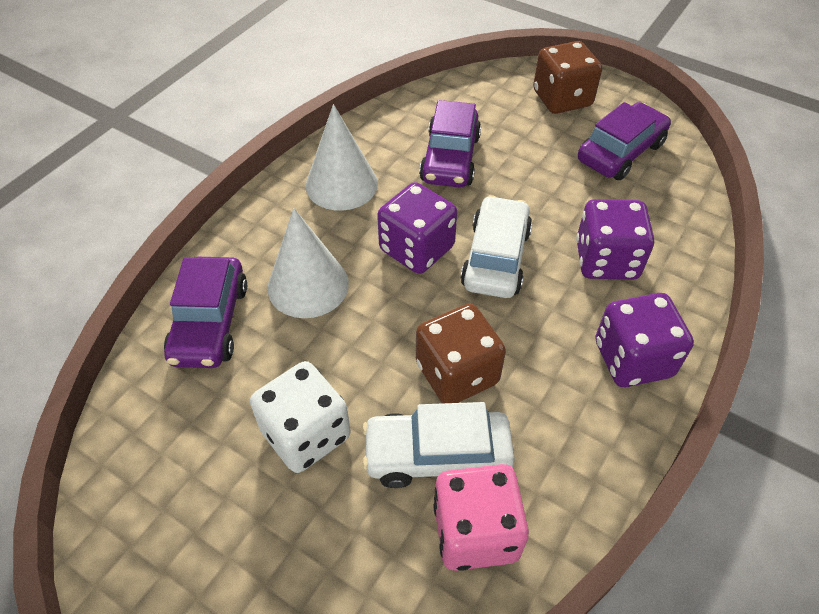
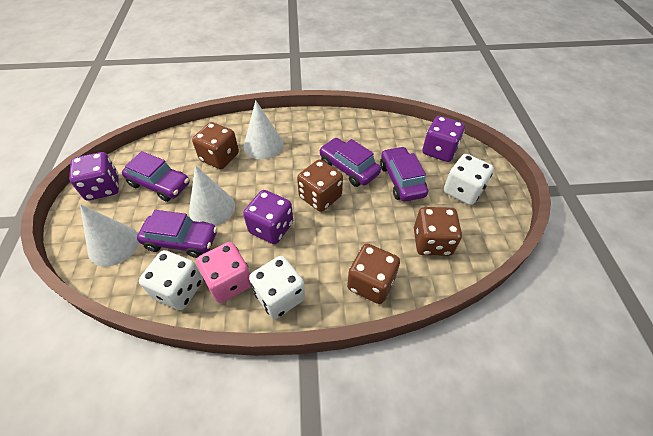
brown dice: 2 -> 4
purple car: 3 -> 4
white car: 2 -> 0
white cone: 2 -> 3
white dice: 1 -> 3

